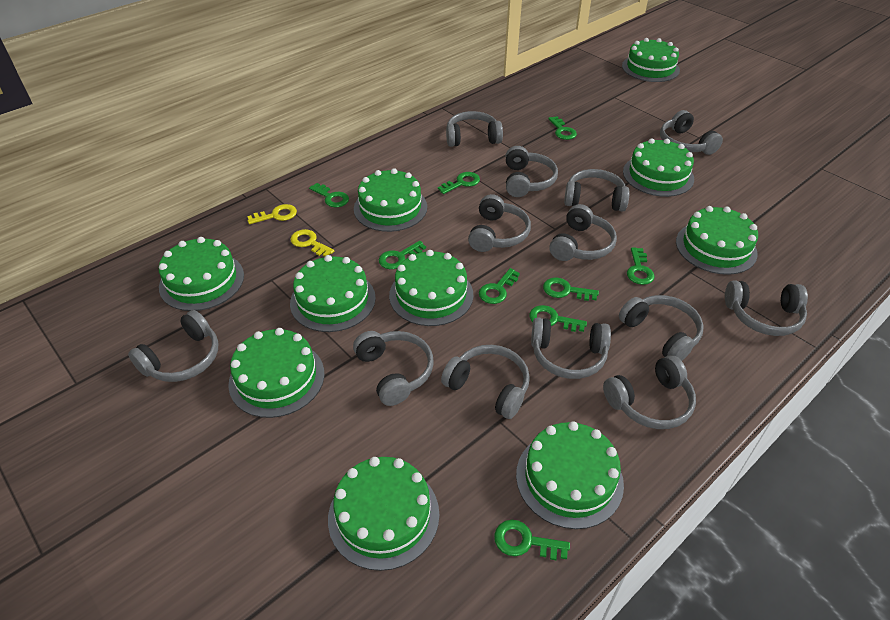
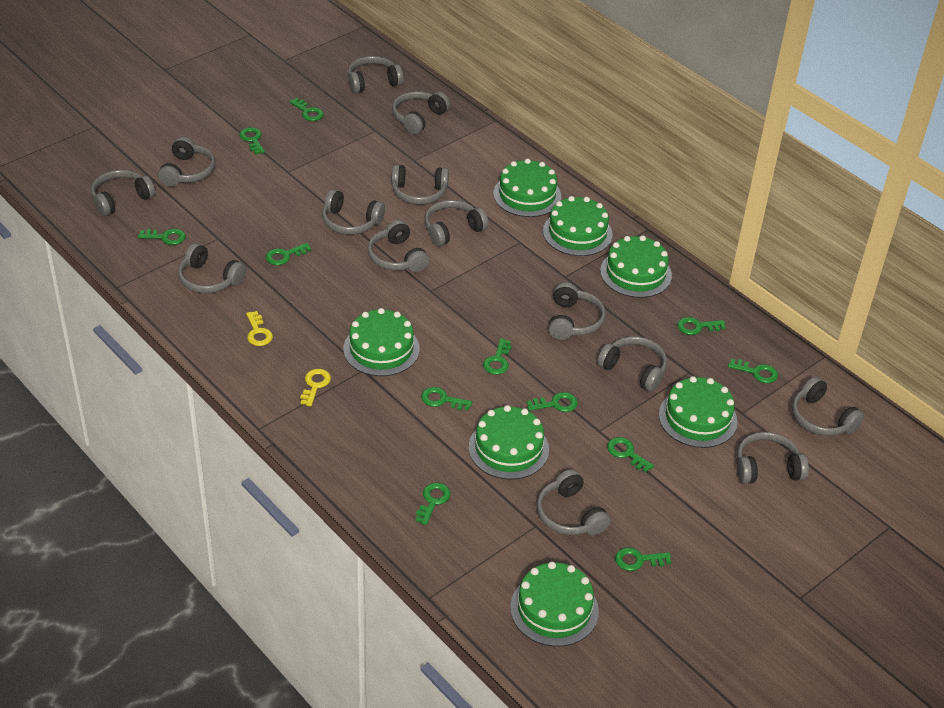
green cake: 10 -> 7
green key: 9 -> 12
grey headphones: 13 -> 14

